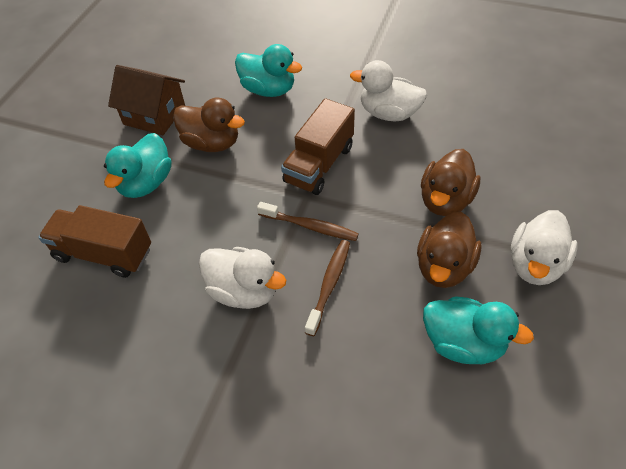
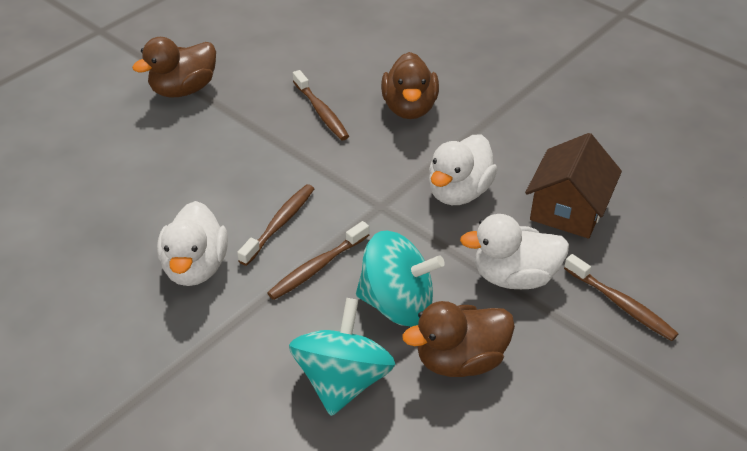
brown toothbrush: 2 -> 4
brown truck: 2 -> 0
turquoise duck: 3 -> 0
turquoise spinning top: 0 -> 2

